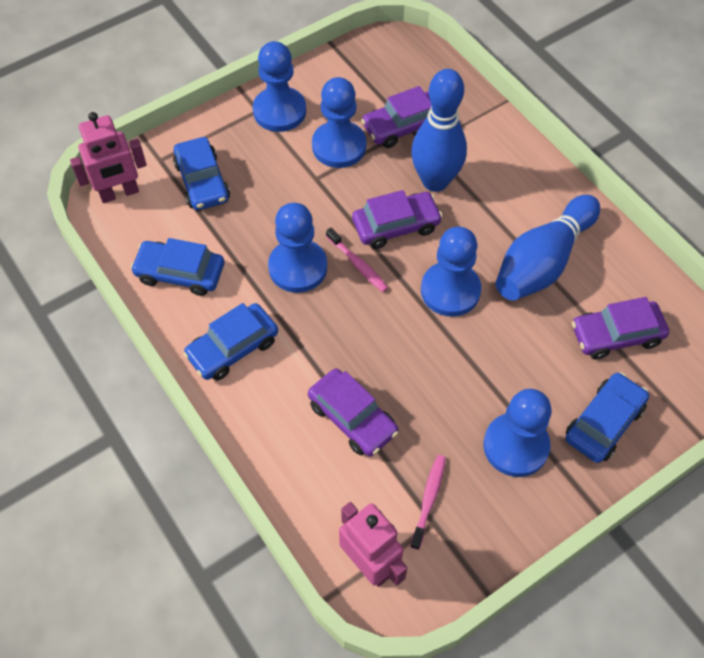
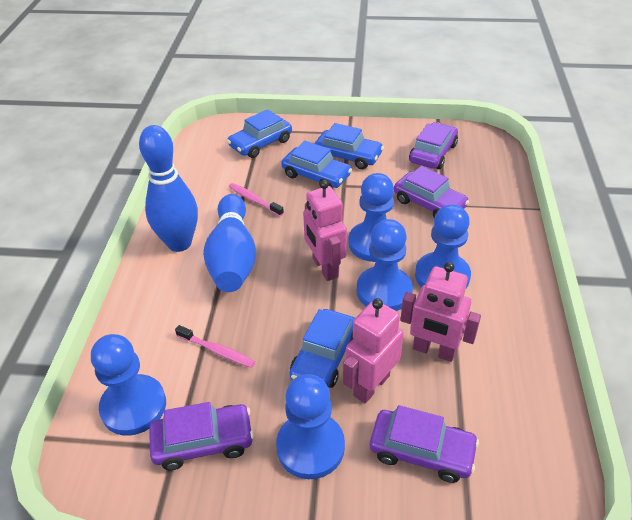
pink robot: 2 -> 3

